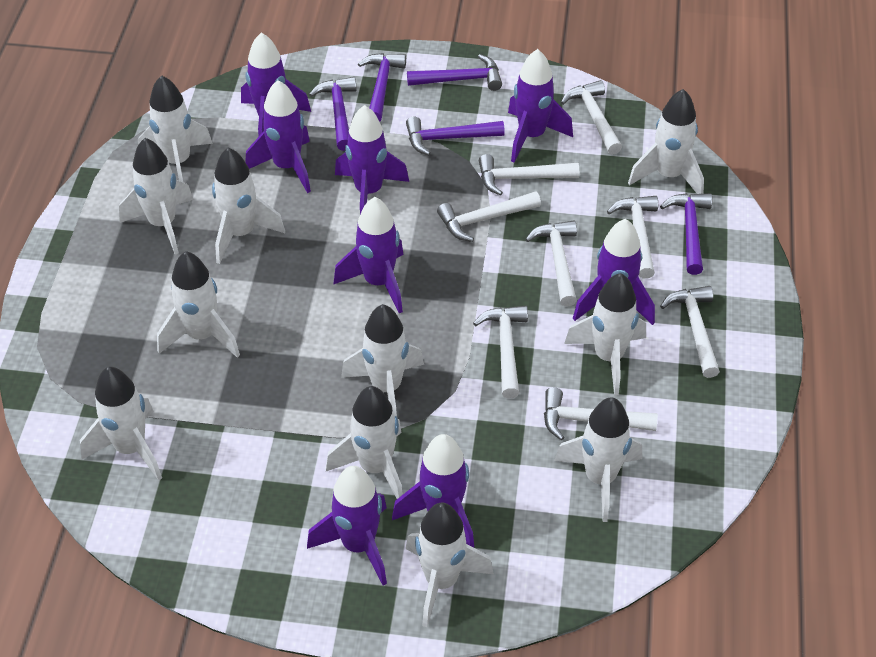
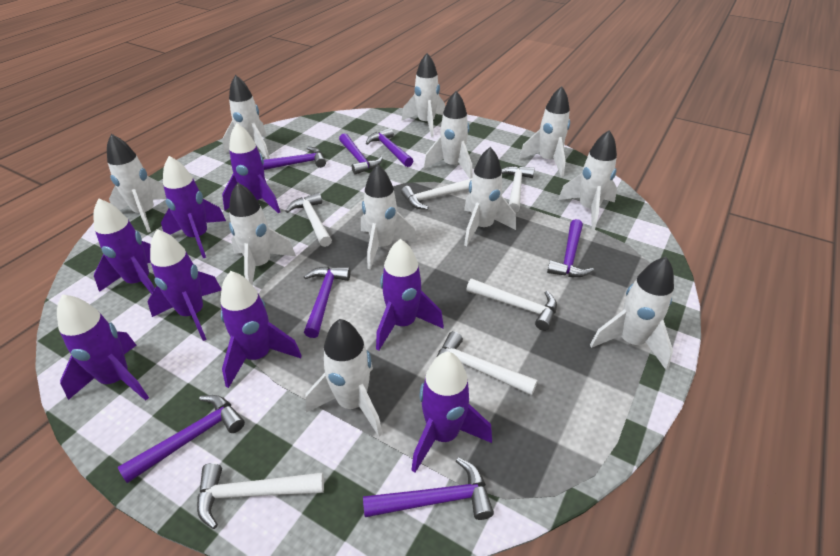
purple hammer: 5 -> 7
white hammer: 8 -> 6

